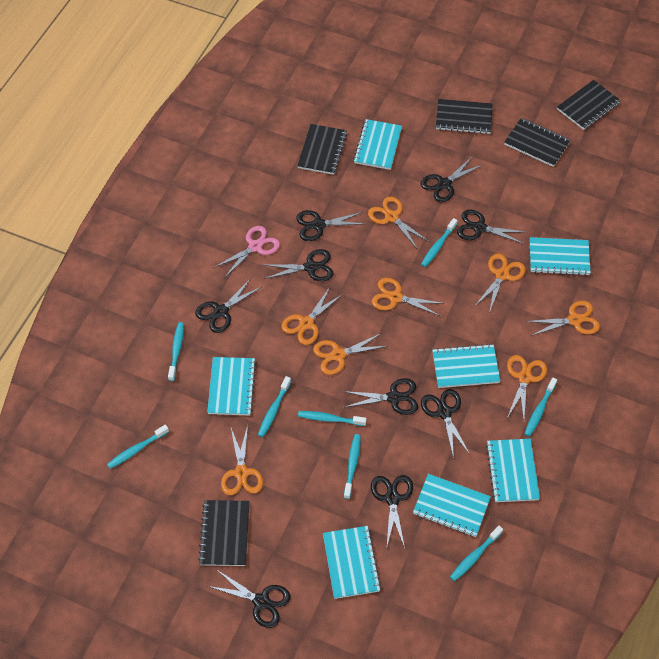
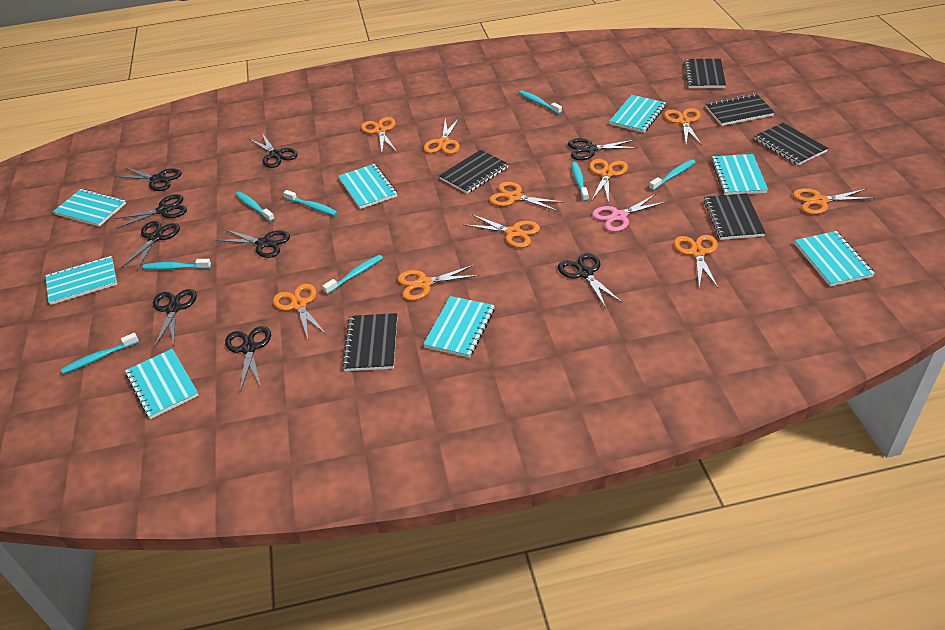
black notebook: 5 -> 6
orange scissors: 8 -> 10
turquoise notebook: 7 -> 8

